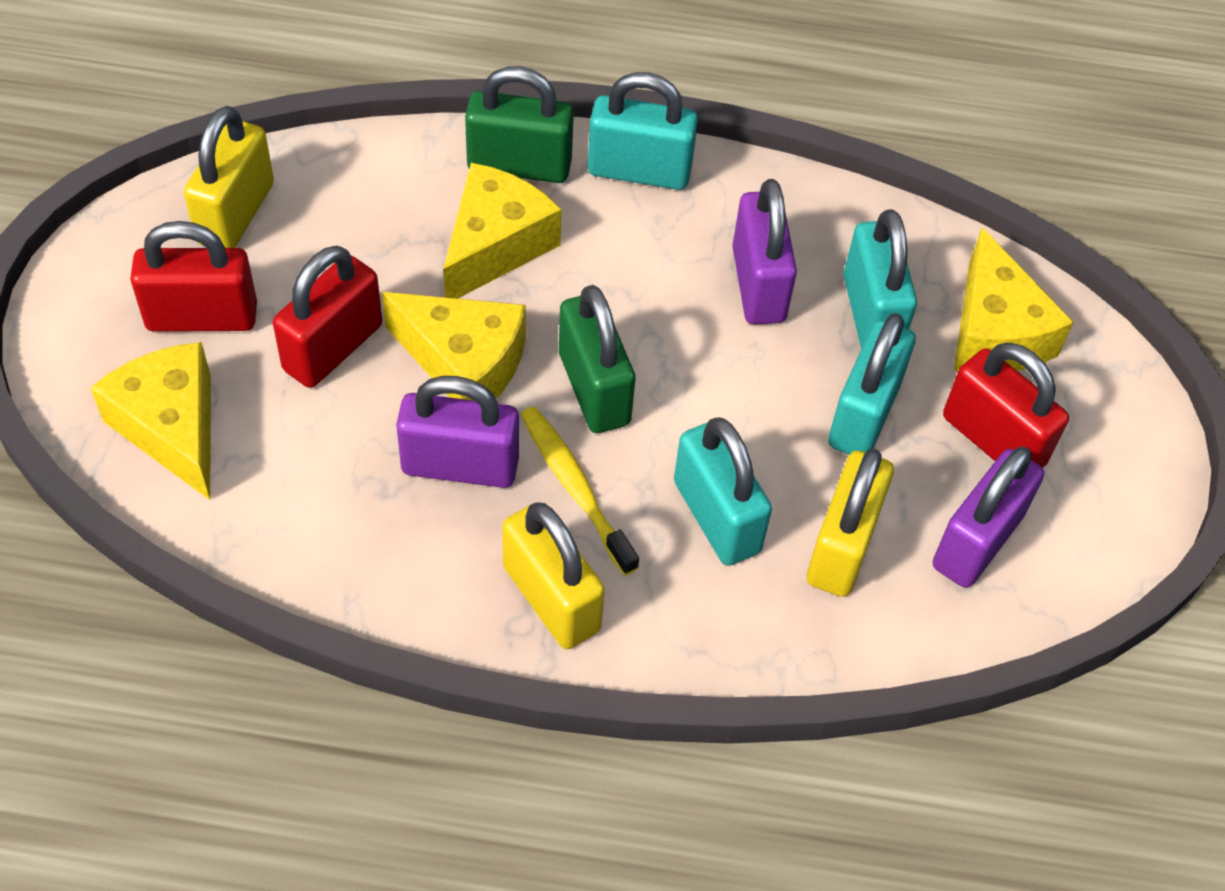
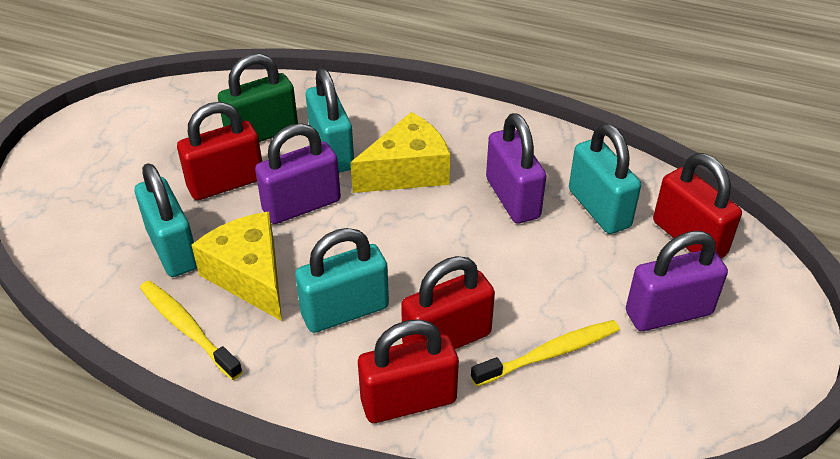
green padlock: 2 -> 1
red padlock: 3 -> 4
yellow cheese: 4 -> 2
yellow padlock: 3 -> 0
yellow toothbrush: 1 -> 2

